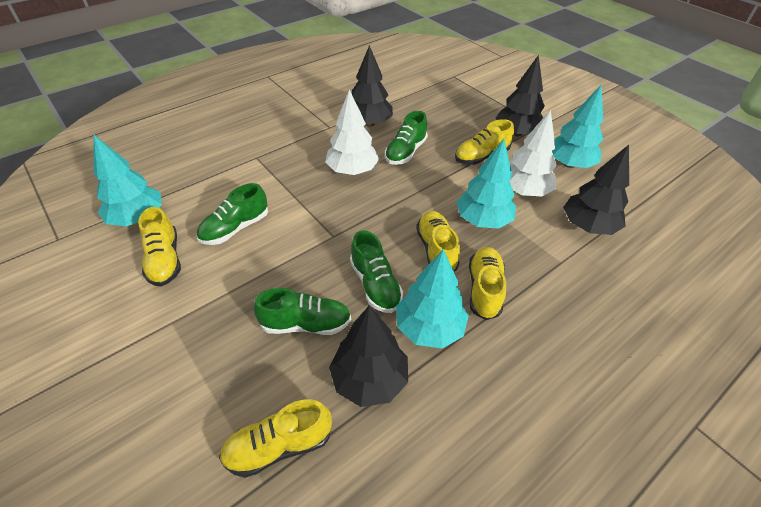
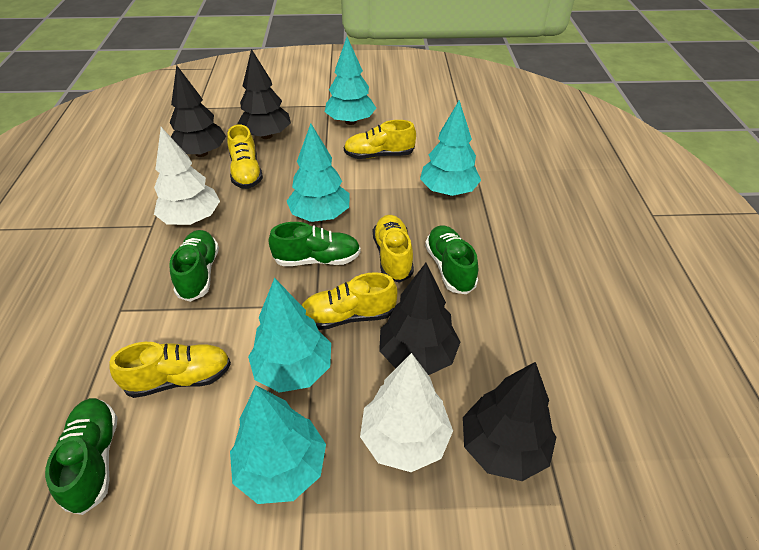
turquoise tree: 4 -> 5

